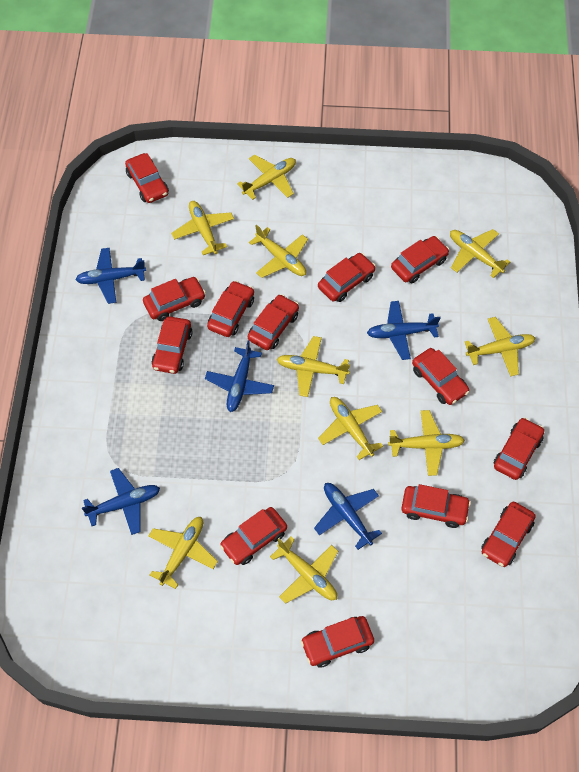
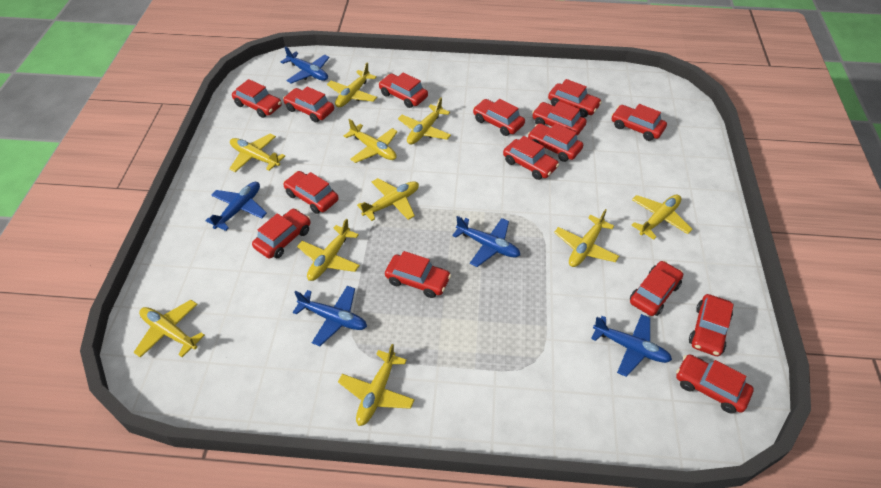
red car: 13 -> 15

